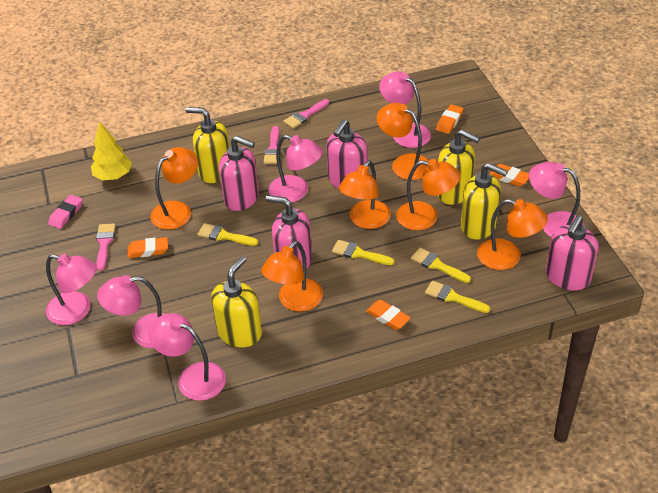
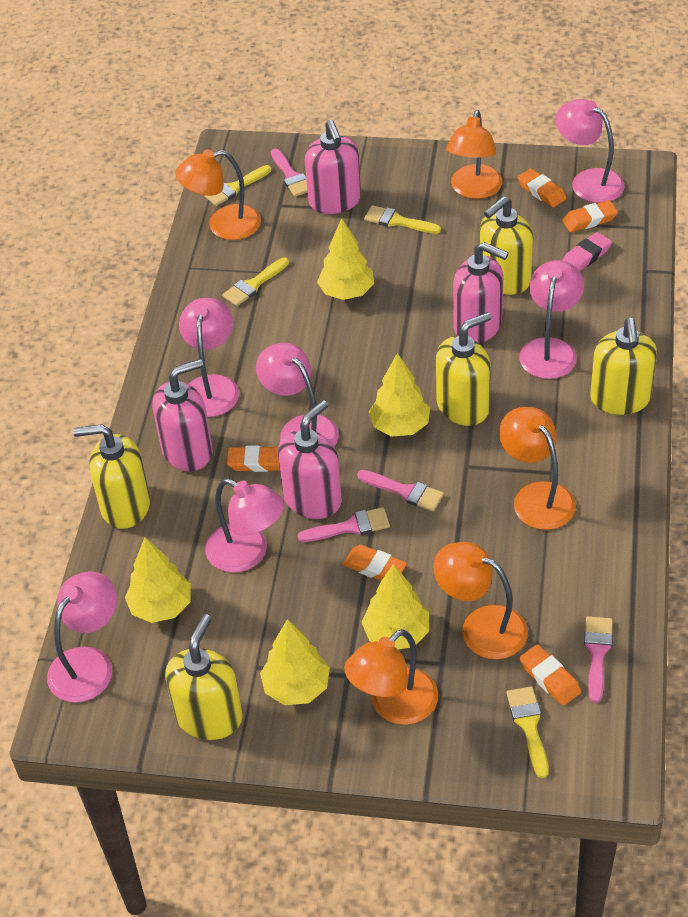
orange eraser: 4 -> 5
orange lamp: 6 -> 5
pink brush: 3 -> 4
yellow soap dispenser: 4 -> 5
yellow tree: 1 -> 5

